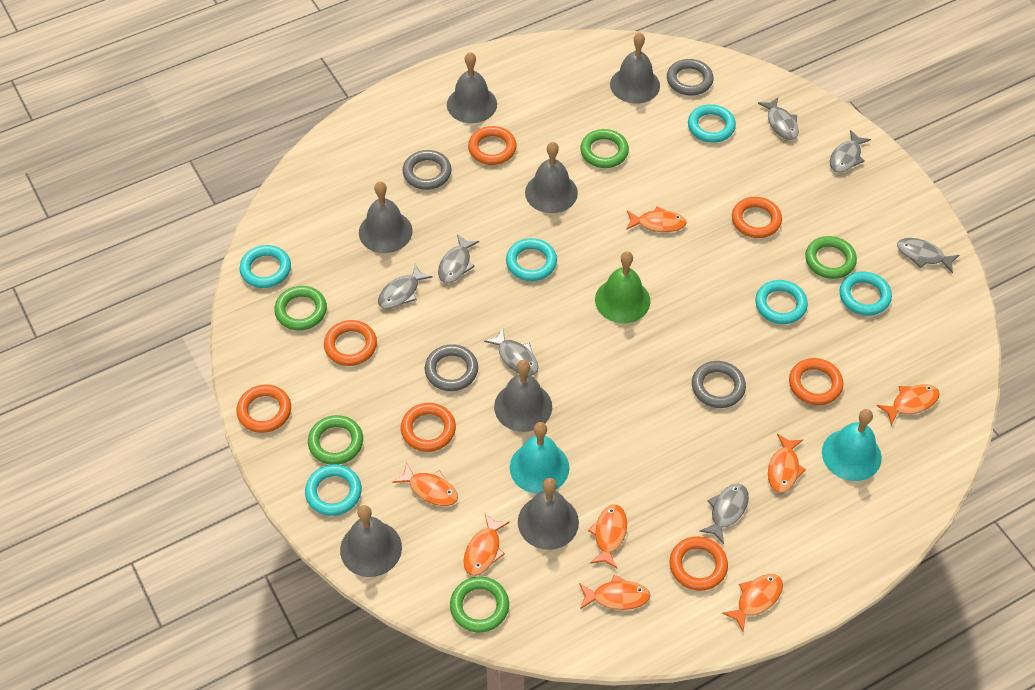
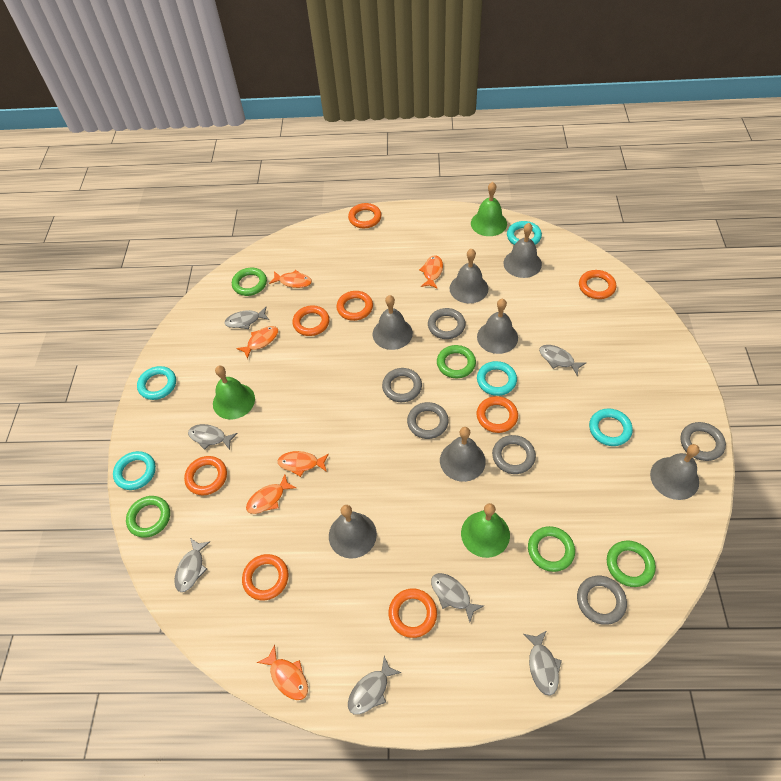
green bell: 1 -> 3
grey ring: 4 -> 6
orange fish: 8 -> 6
orange ring: 7 -> 8
turquoise bell: 2 -> 0
turquoise ring: 6 -> 5

